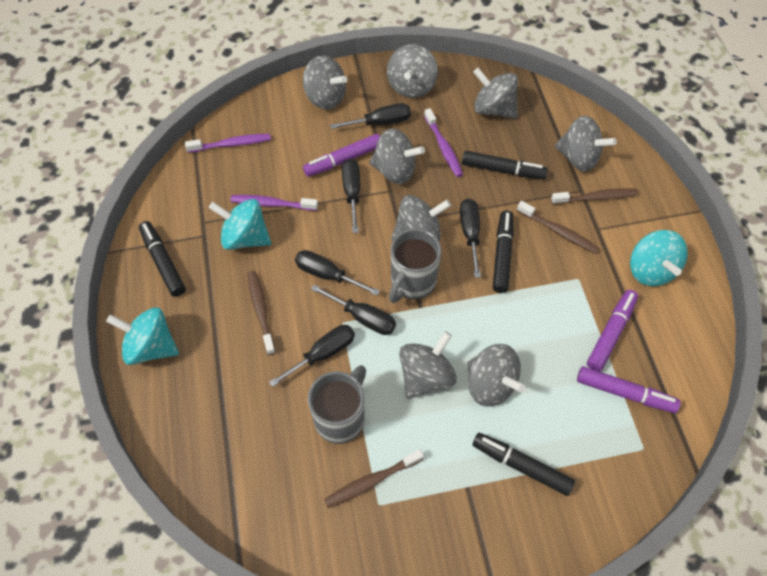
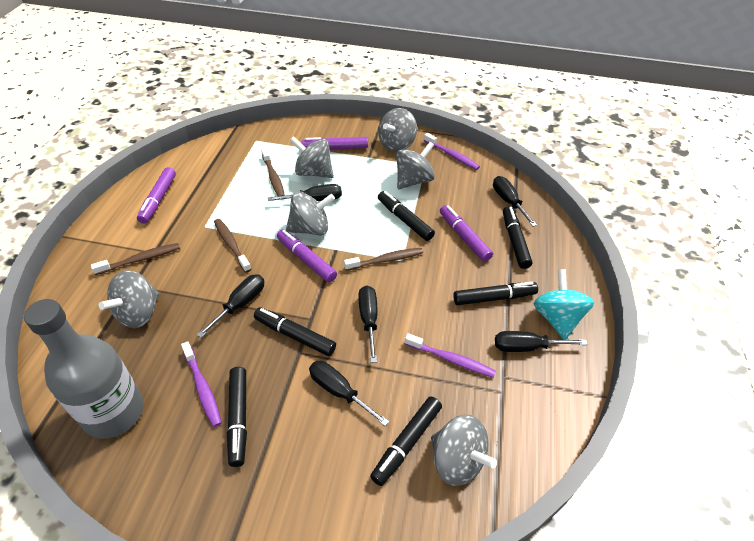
black marker: 4 -> 6
grey bottle: 0 -> 1
grey mug: 2 -> 0
grey spinning top: 8 -> 6
purple marker: 3 -> 4
turquoise spinning top: 3 -> 1

